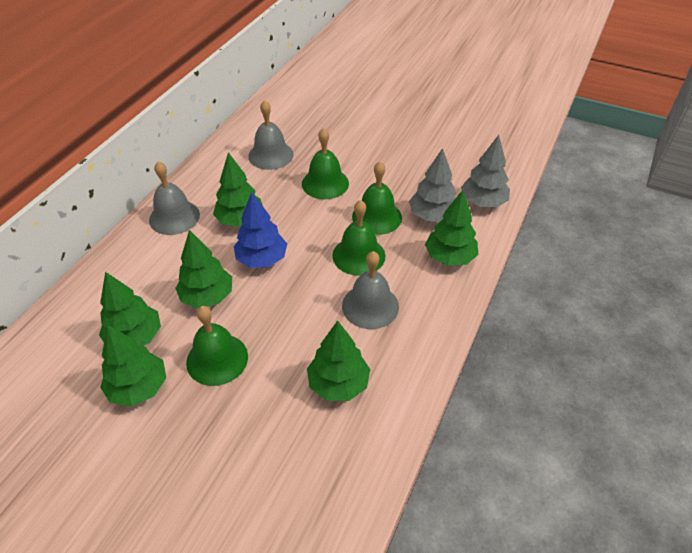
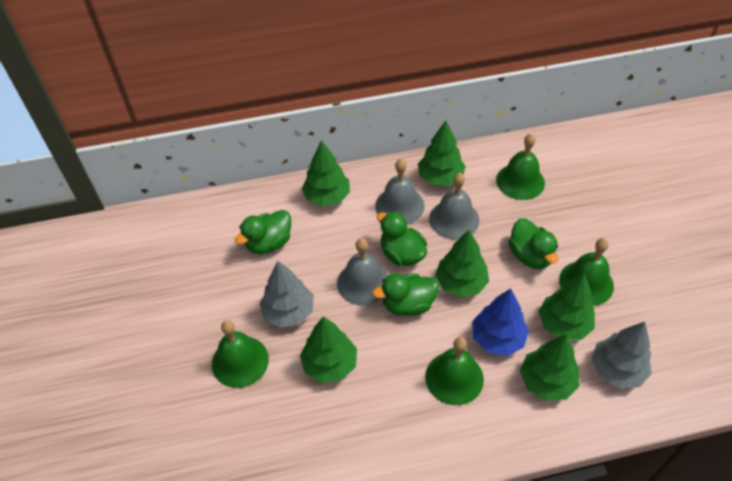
green duck: 0 -> 4

